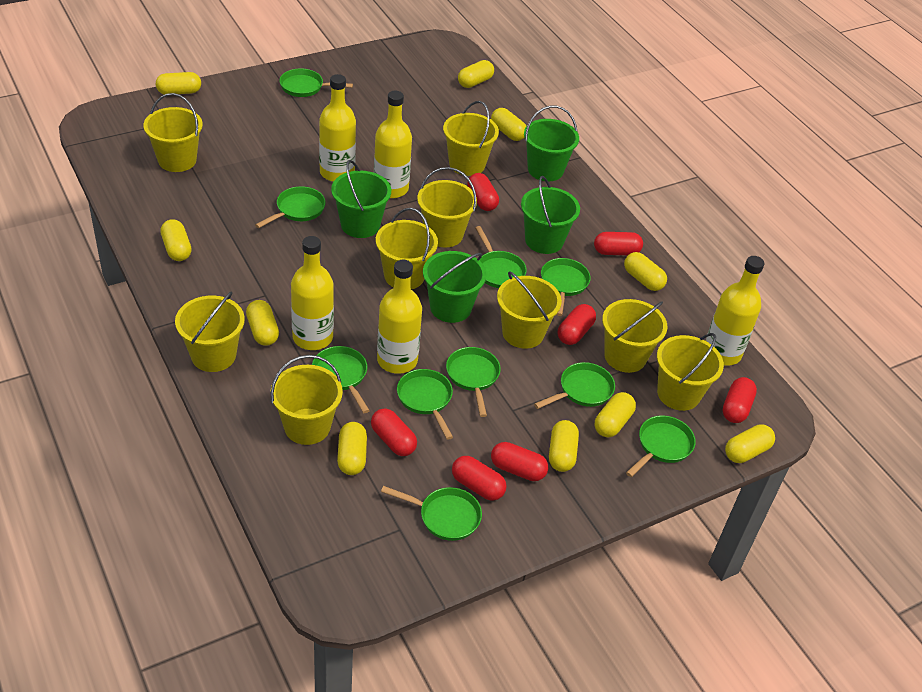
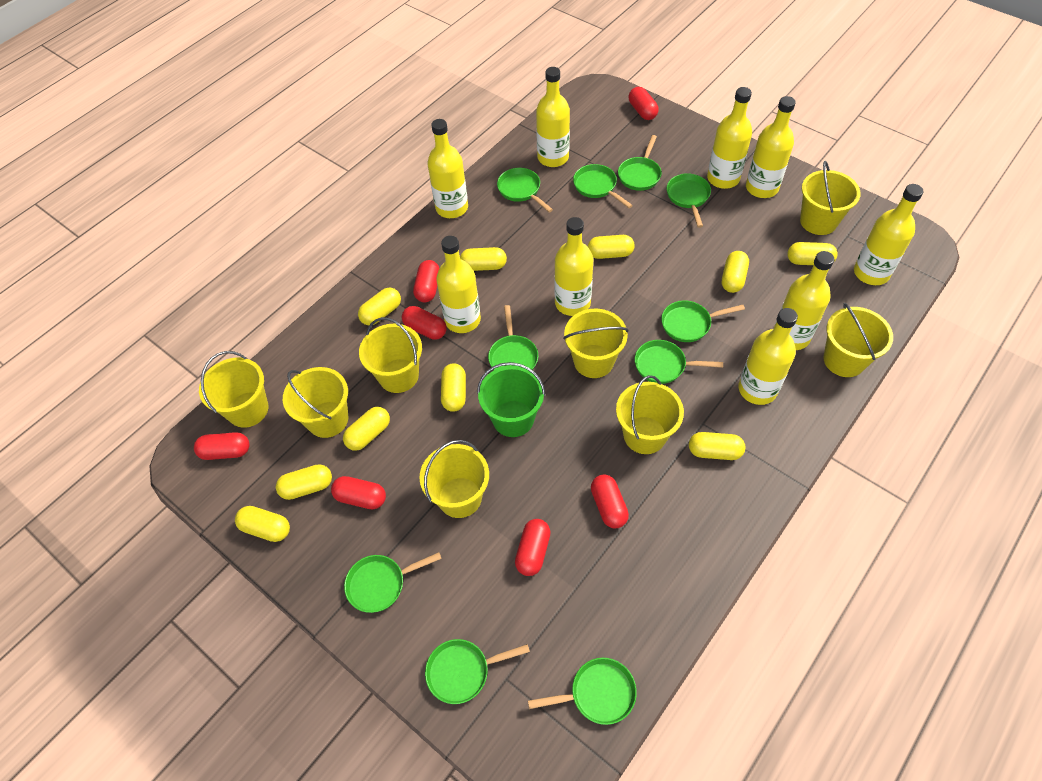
green bucket: 4 -> 1
yellow bottle: 5 -> 9
yellow bucket: 9 -> 8

